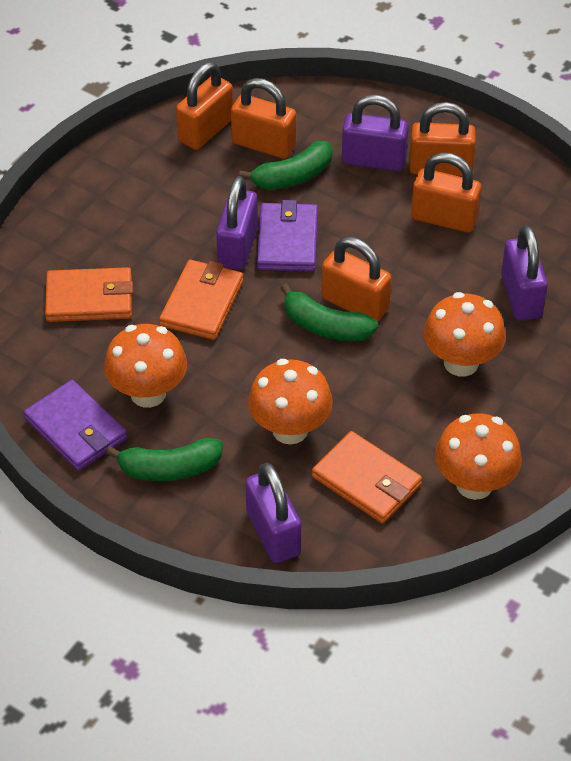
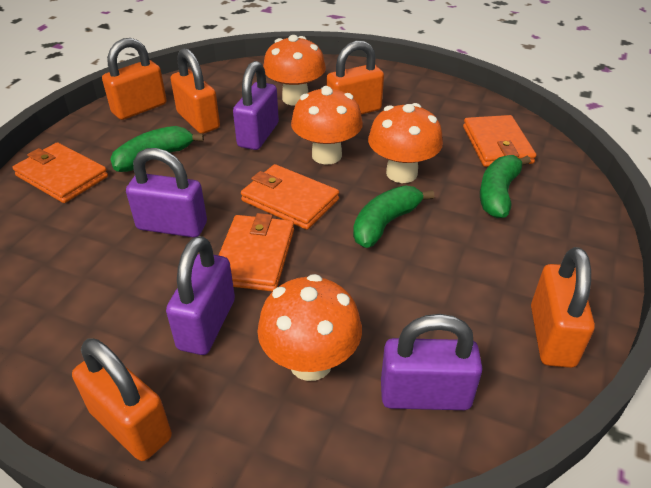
orange wallet: 3 -> 4
purple wallet: 2 -> 0

